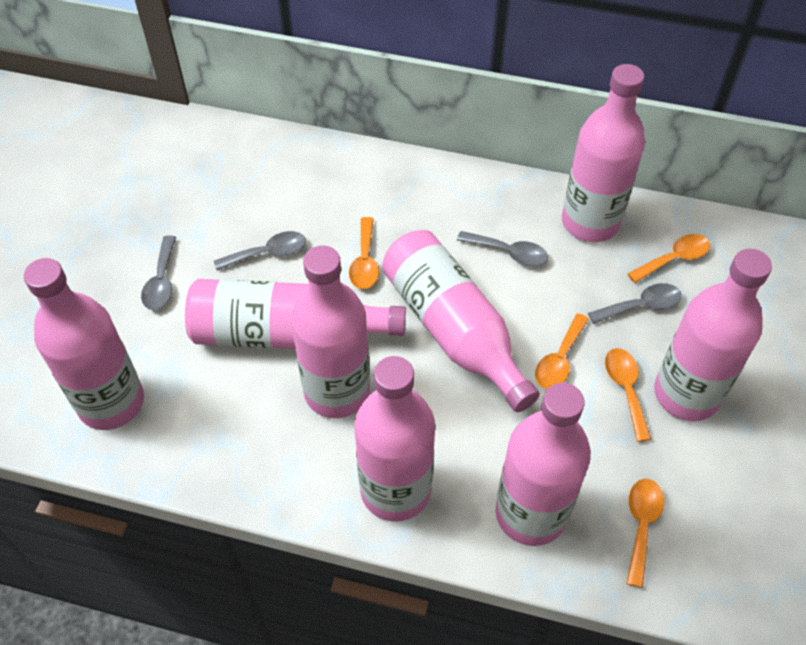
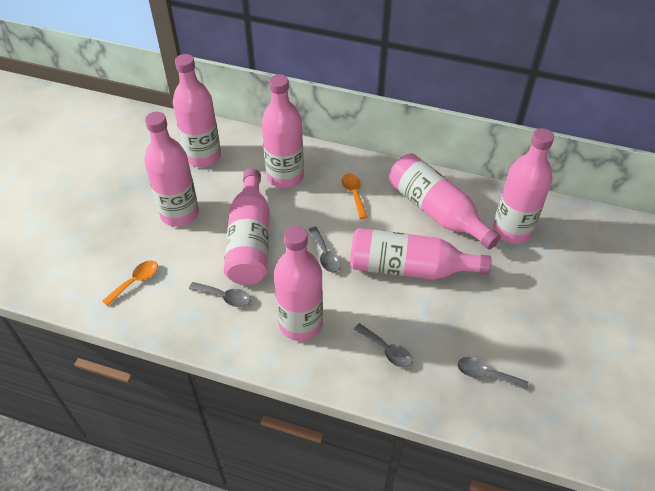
orange spoon: 5 -> 2

